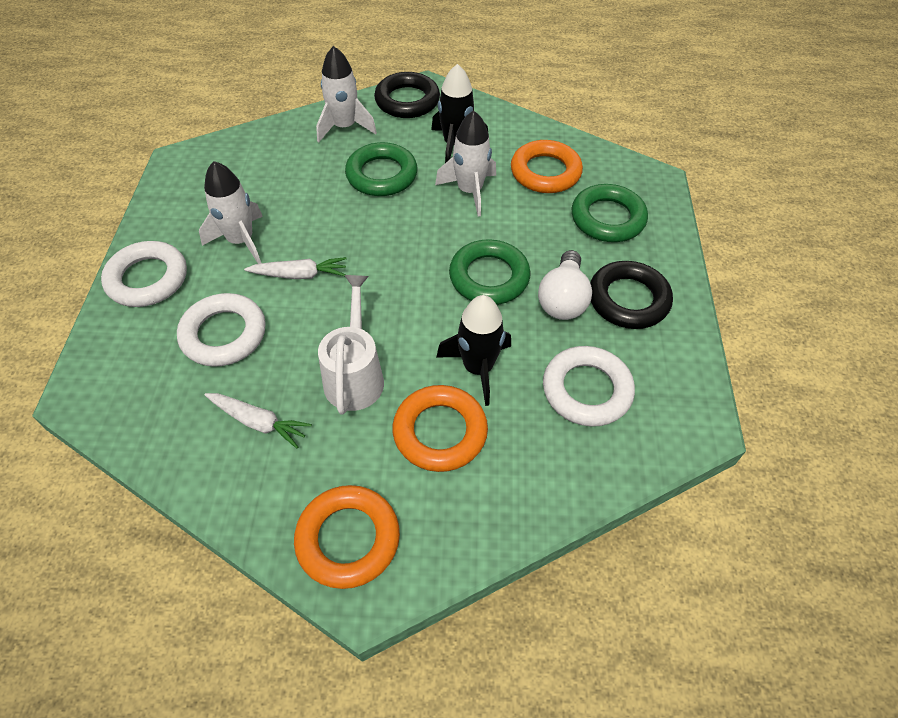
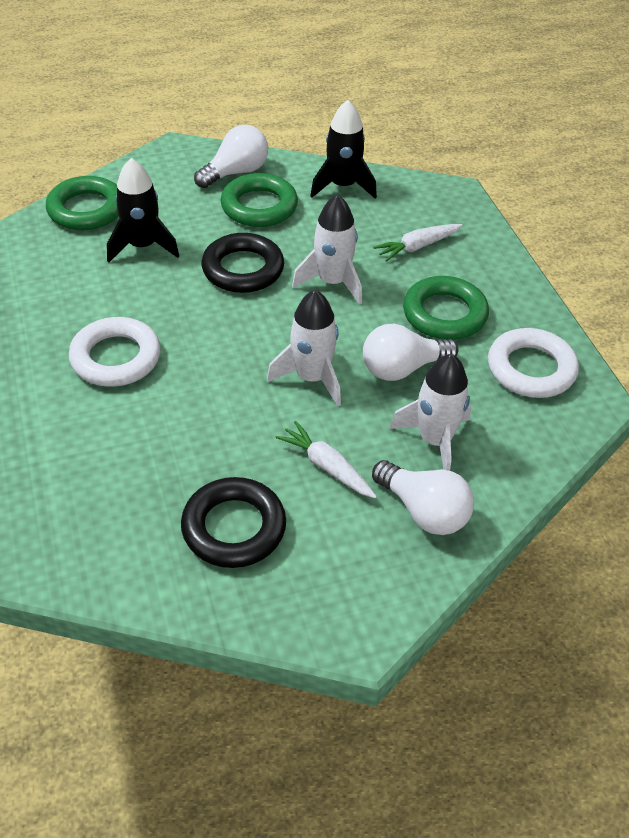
orange ring: 3 -> 0
white light bulb: 1 -> 3
white ring: 3 -> 2
white watering can: 1 -> 0

